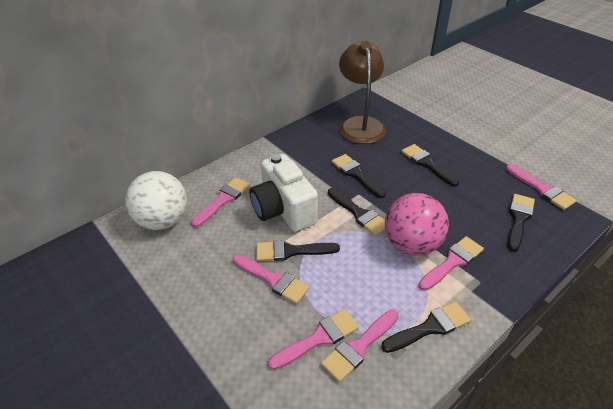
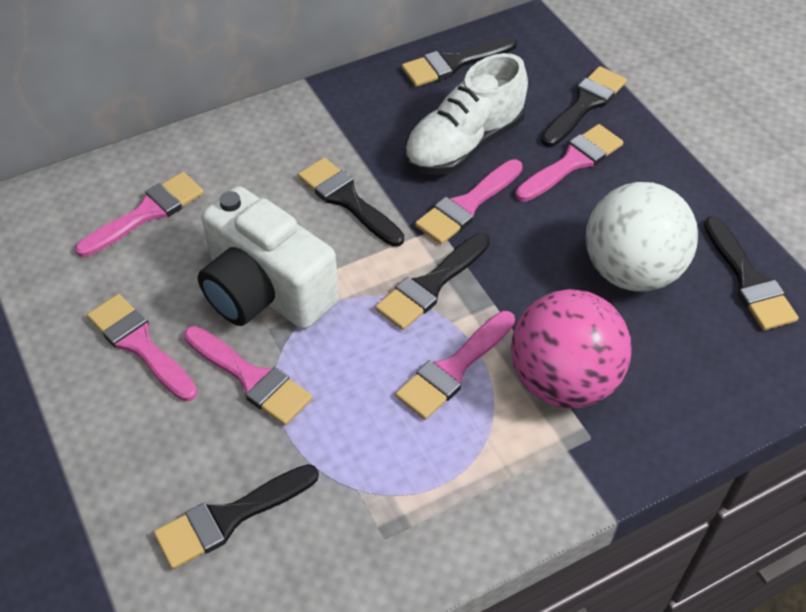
brown lamp: 1 -> 0
white shoe: 0 -> 1

